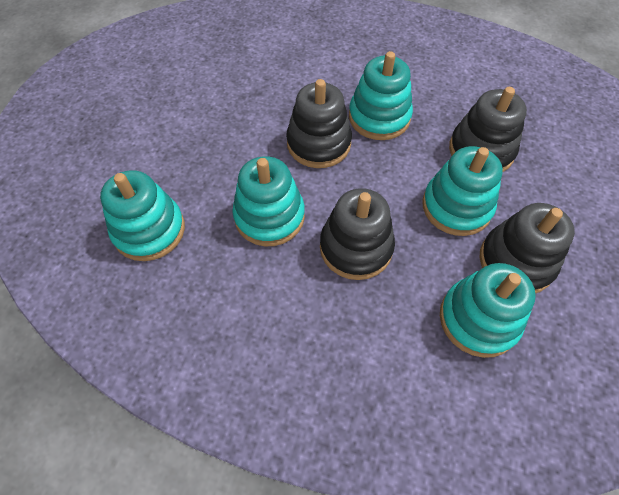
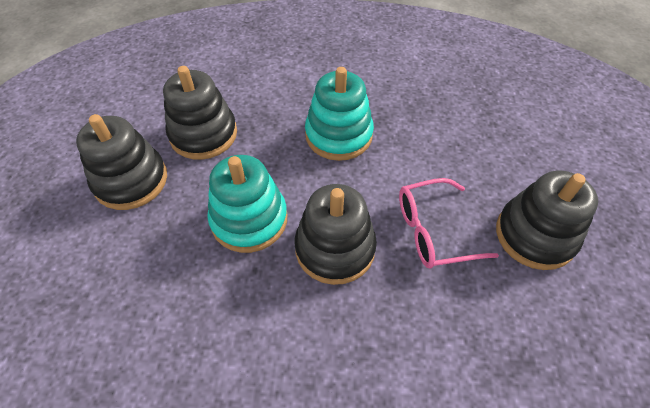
pink glasses: 0 -> 1
turquoise stacking toy: 5 -> 2

